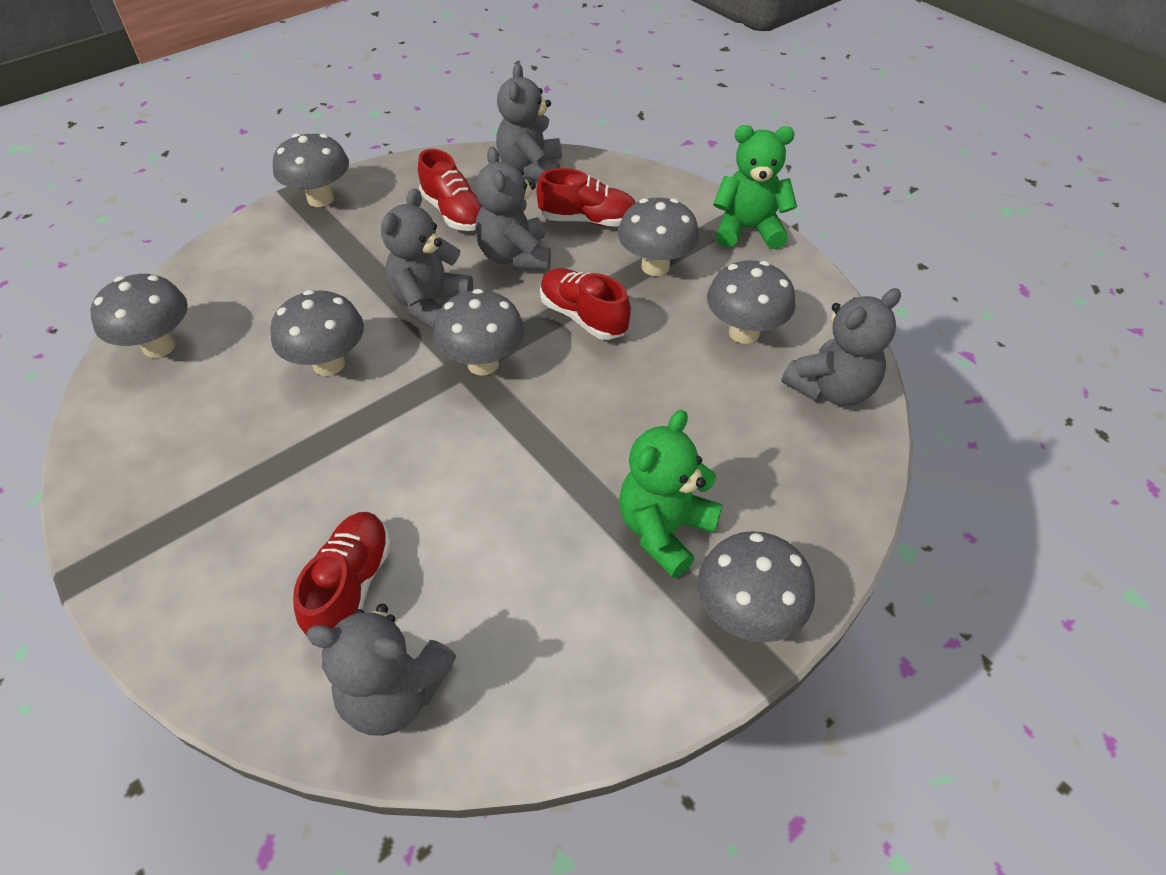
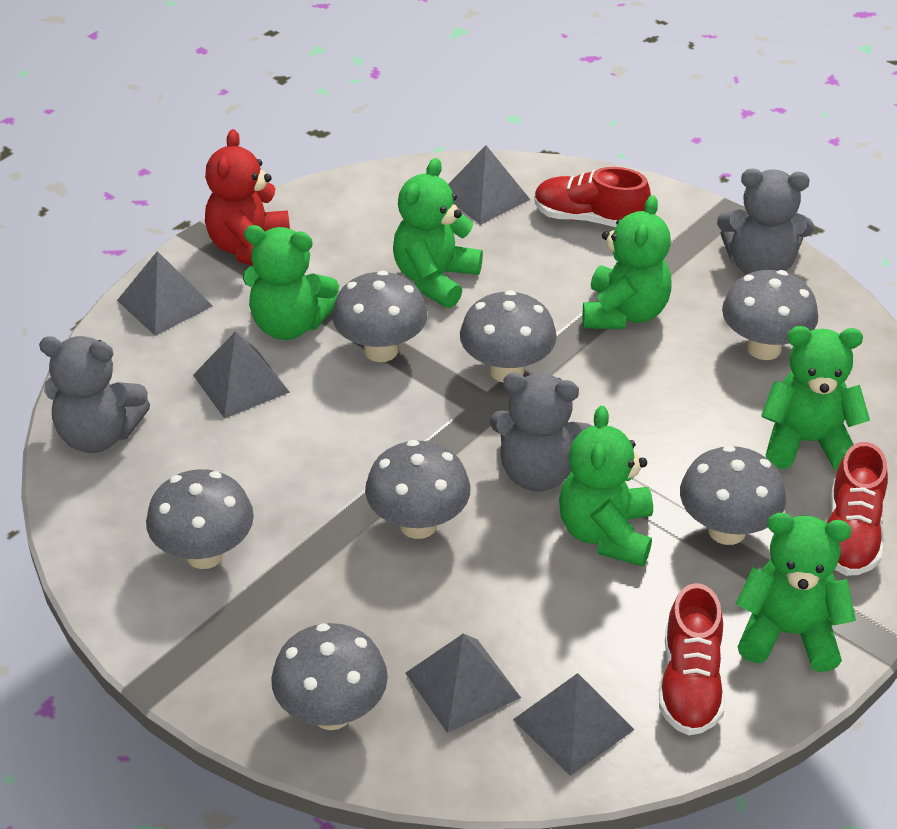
green teddy bear: 2 -> 6
grey pyramid: 0 -> 5
grey teddy bear: 5 -> 3
red shoe: 4 -> 3
red teddy bear: 0 -> 1

